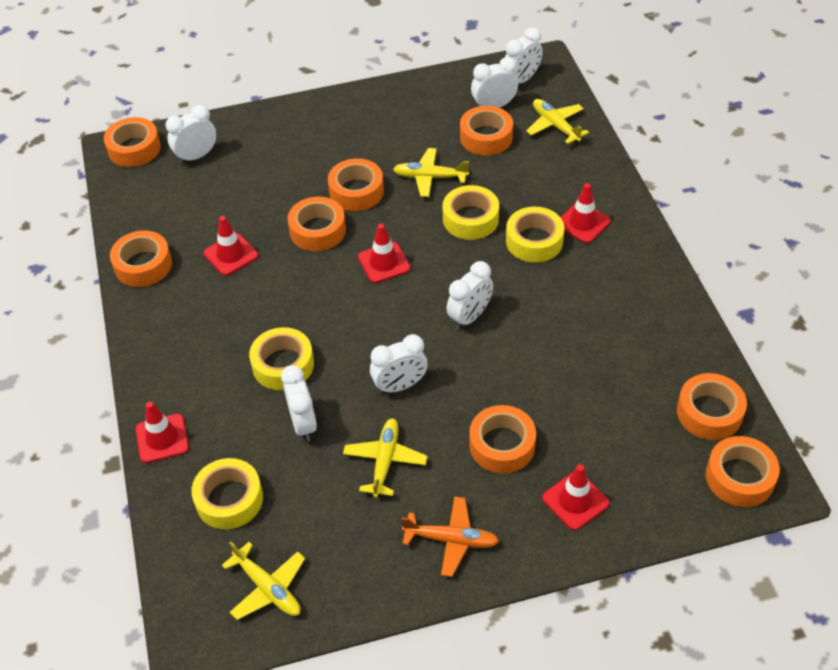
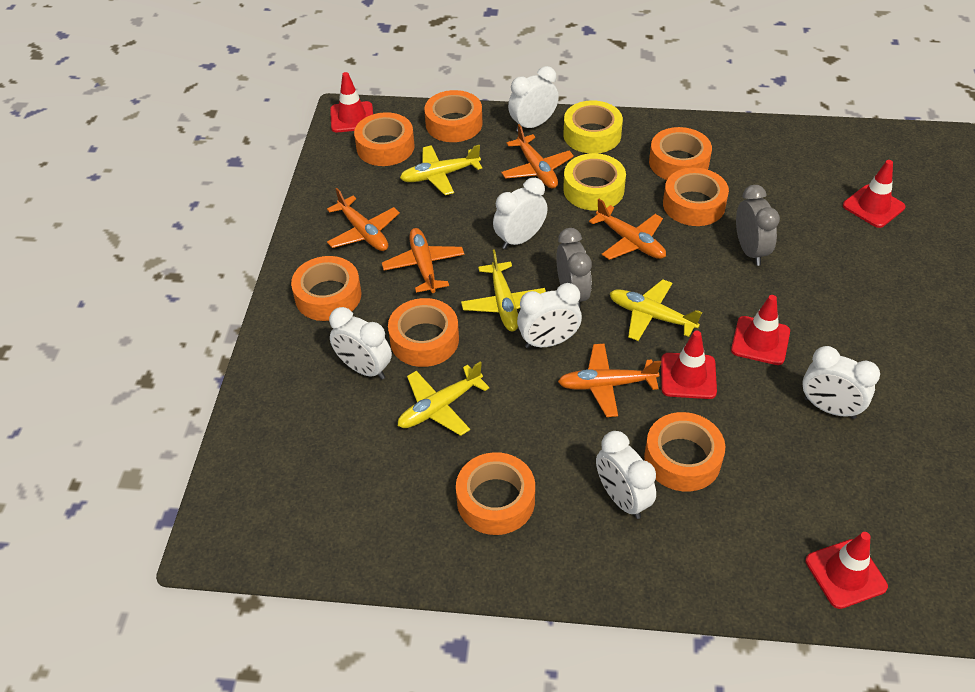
grey clock: 0 -> 2
orange plane: 1 -> 5
yellow tape: 4 -> 2

